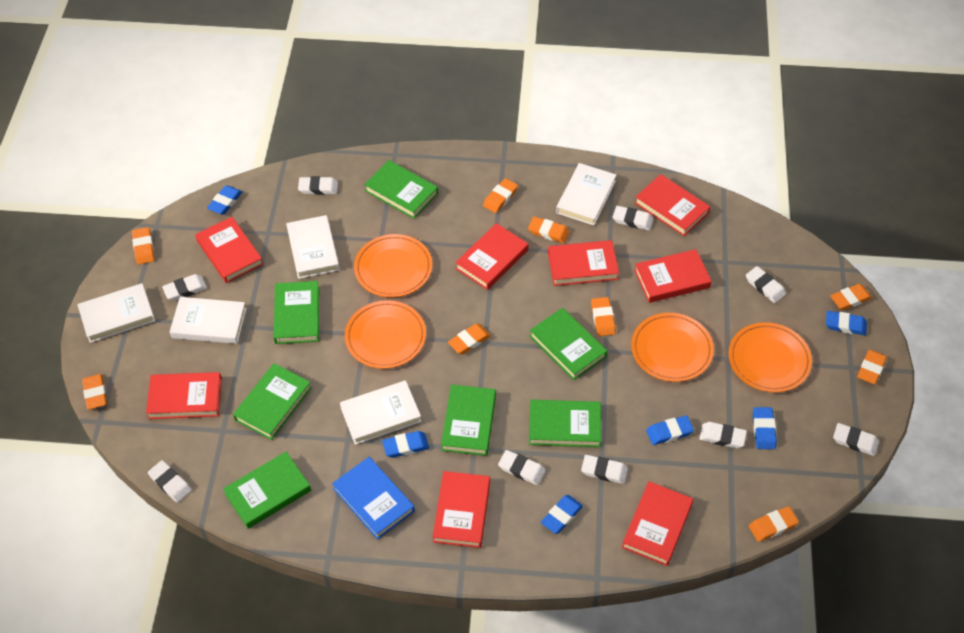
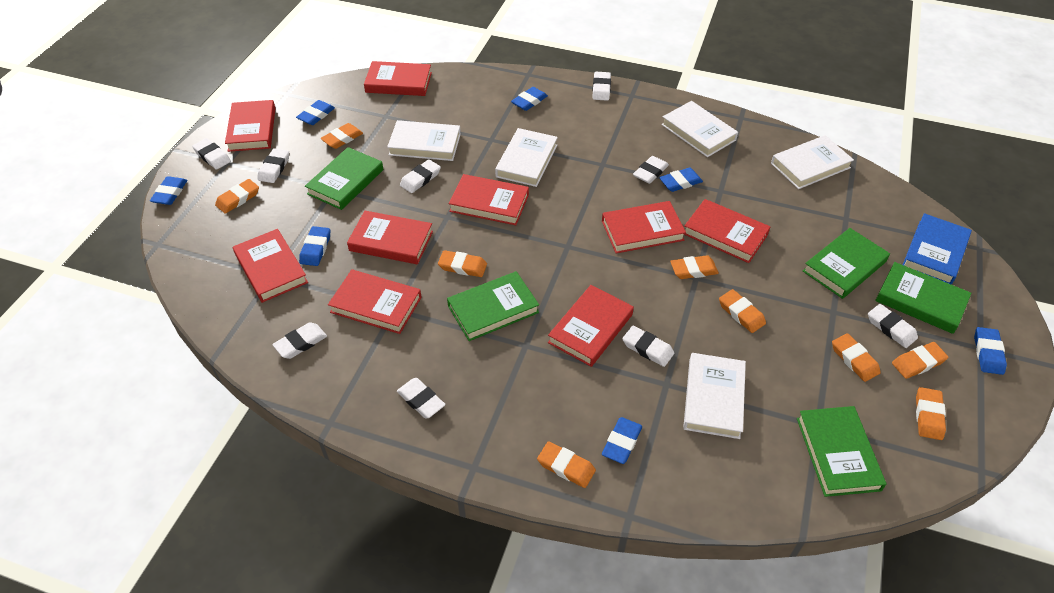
blue eraser: 6 -> 7
green book: 7 -> 5
orange plate: 4 -> 0
red book: 8 -> 9

